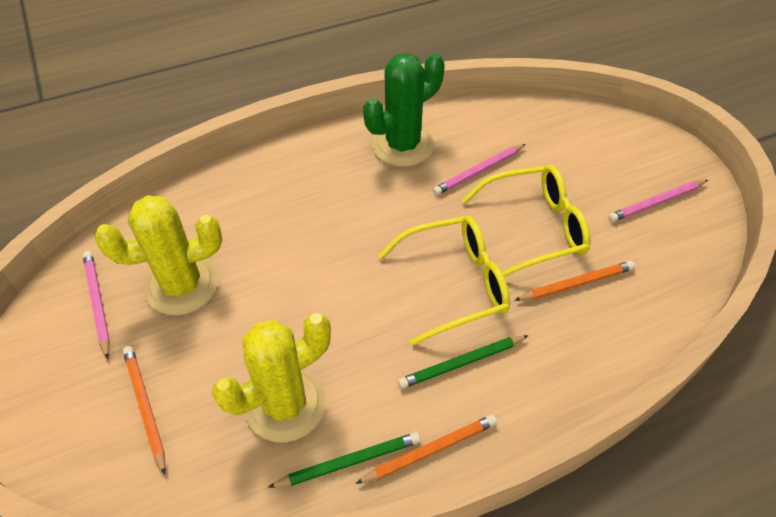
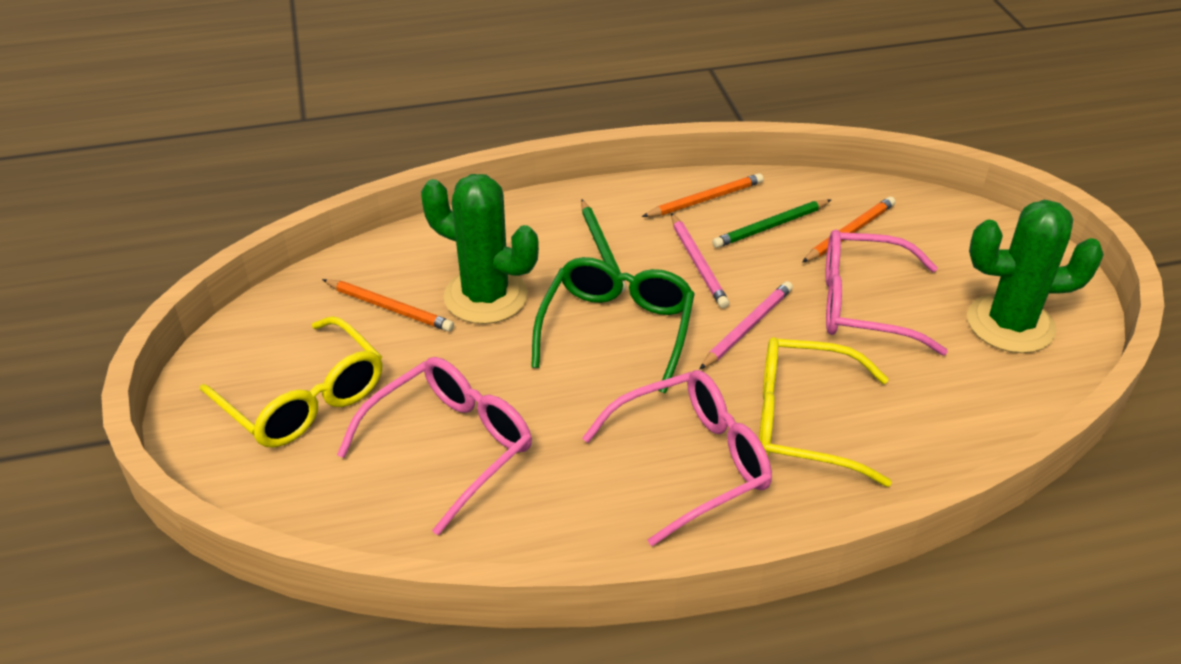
green cactus: 1 -> 2
green glasses: 0 -> 1
pink glasses: 0 -> 3
pink pencil: 3 -> 2
yellow cactus: 2 -> 0

